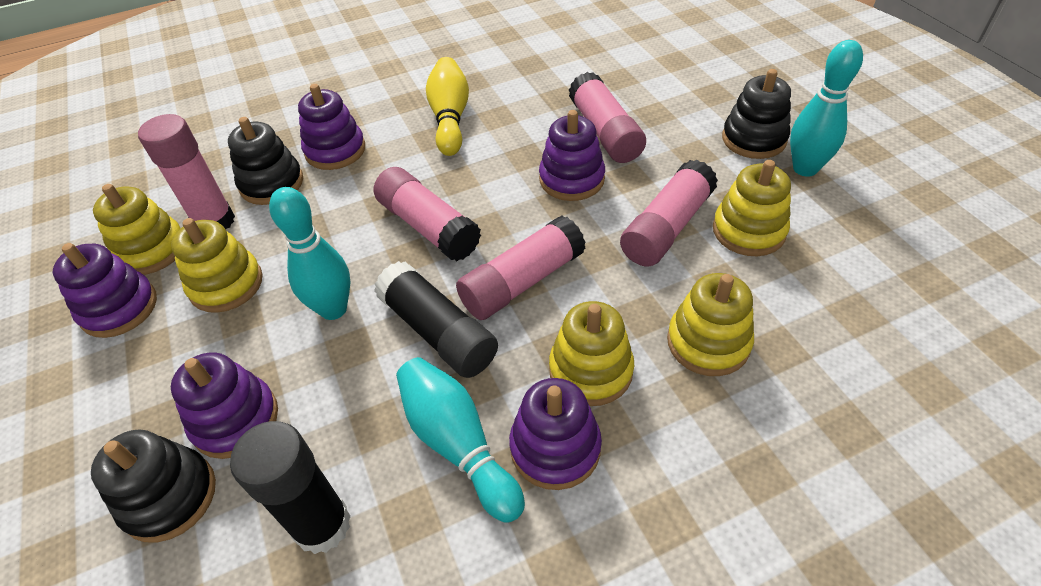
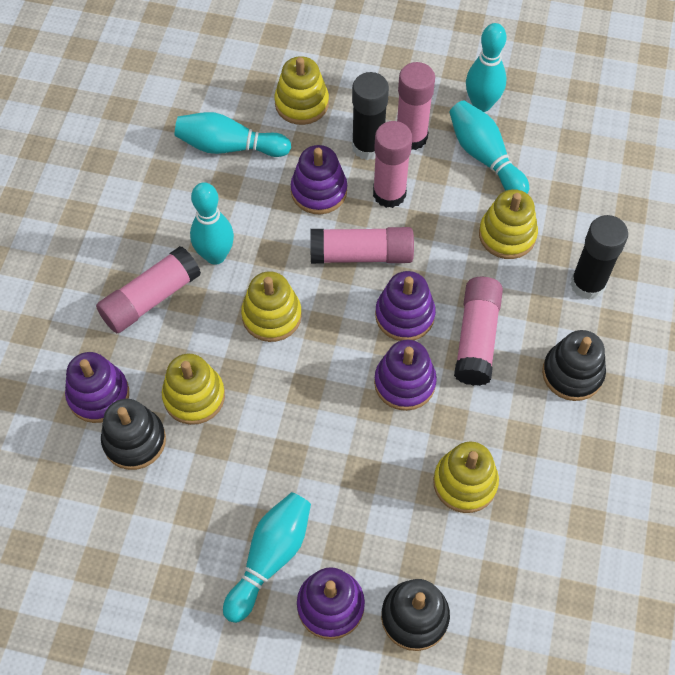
turquoise bowling pin: 3 -> 5
yellow bowling pin: 1 -> 0

